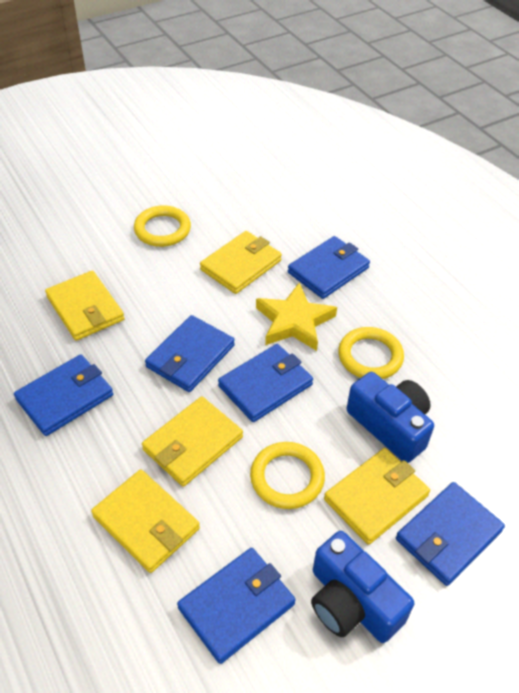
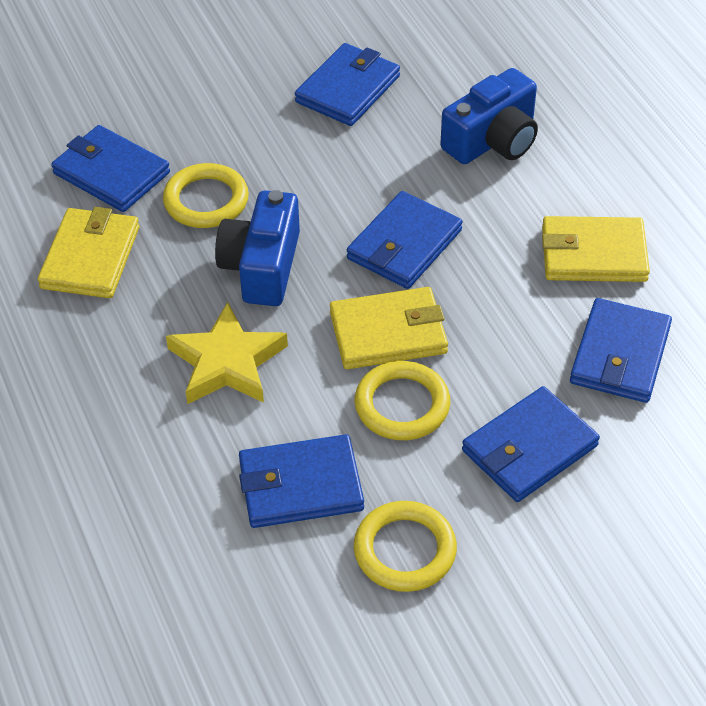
yellow wallet: 5 -> 3

